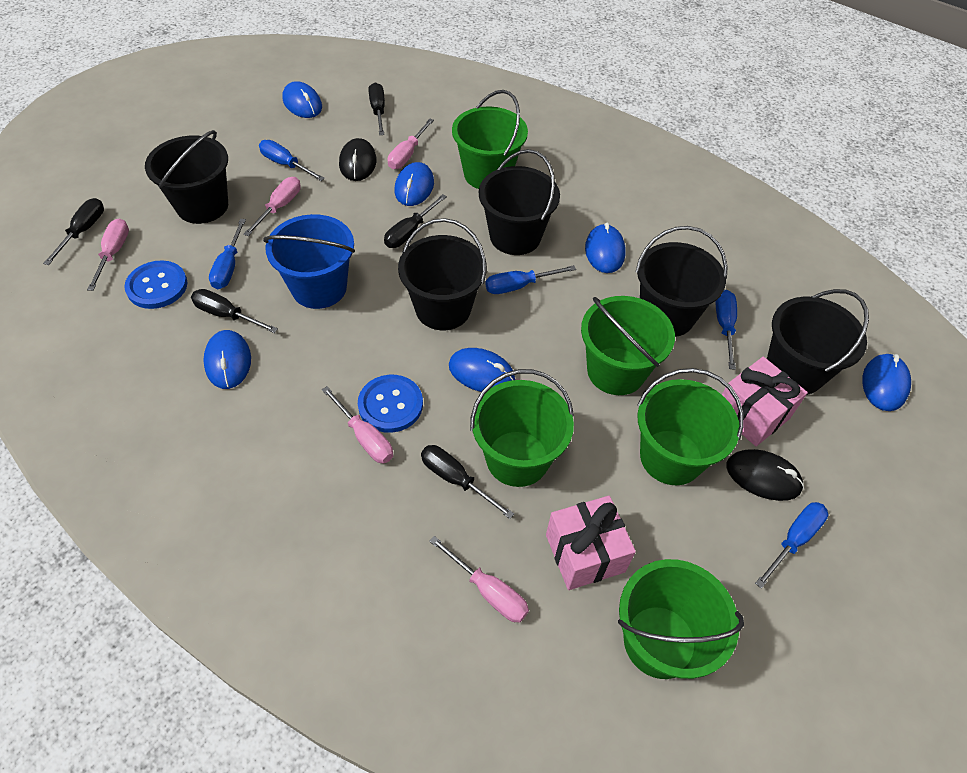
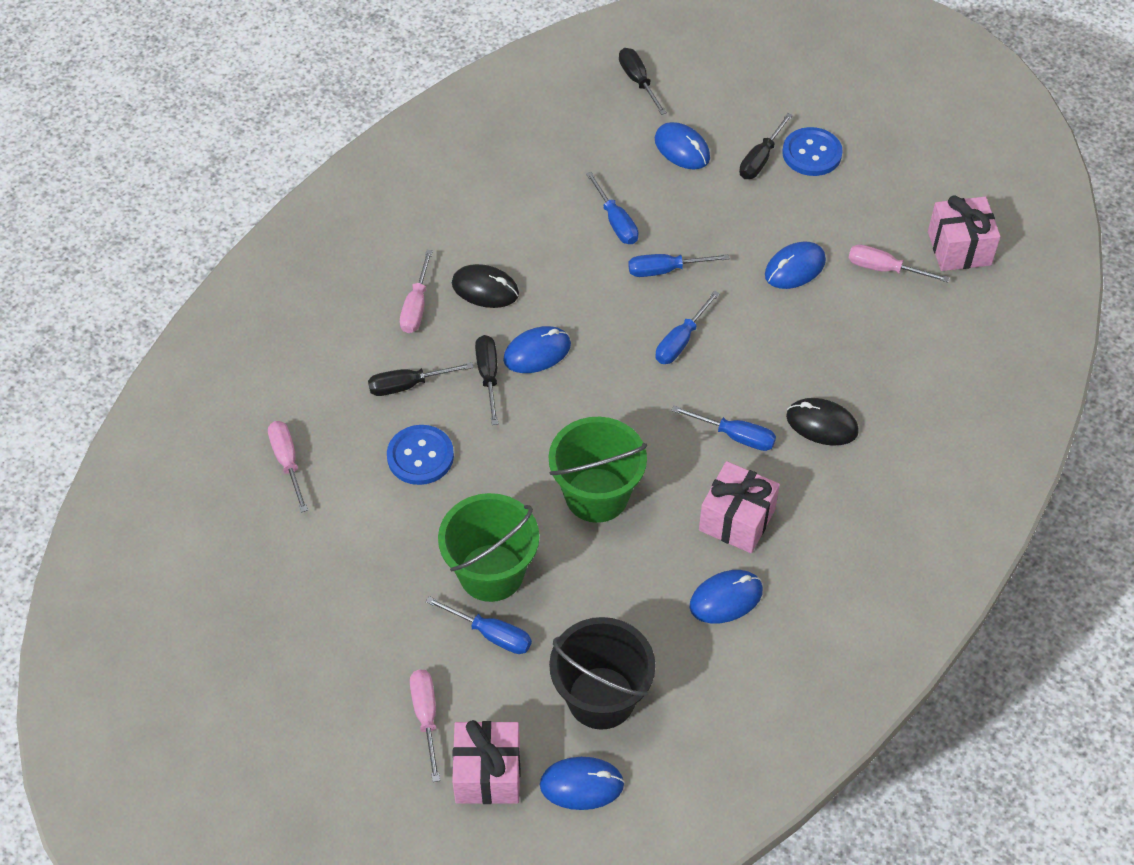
black bucket: 5 -> 1
black screwdriver: 5 -> 4
blue bucket: 1 -> 0
blue mouse: 6 -> 5
green bucket: 5 -> 2
pink gift: 2 -> 3
pink screwdriver: 5 -> 4

